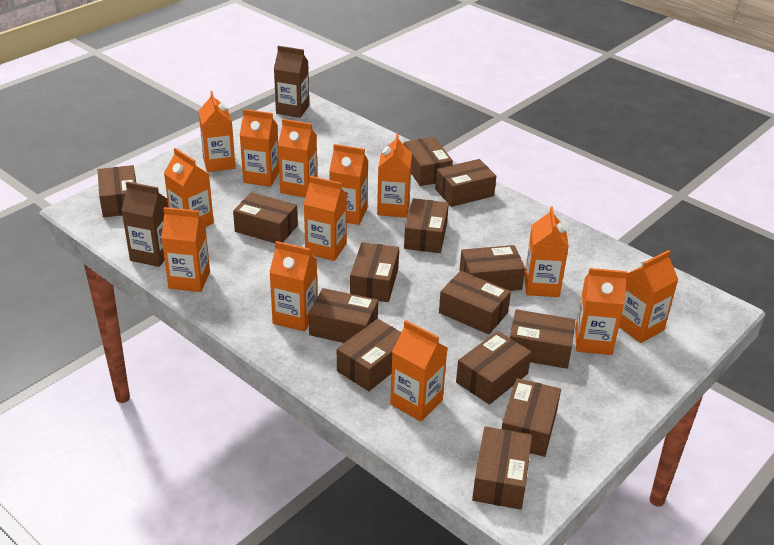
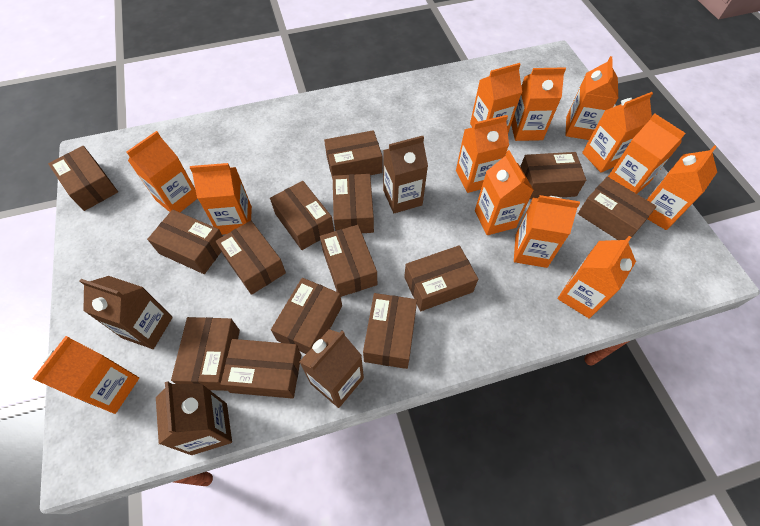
brown carton: 2 -> 4

